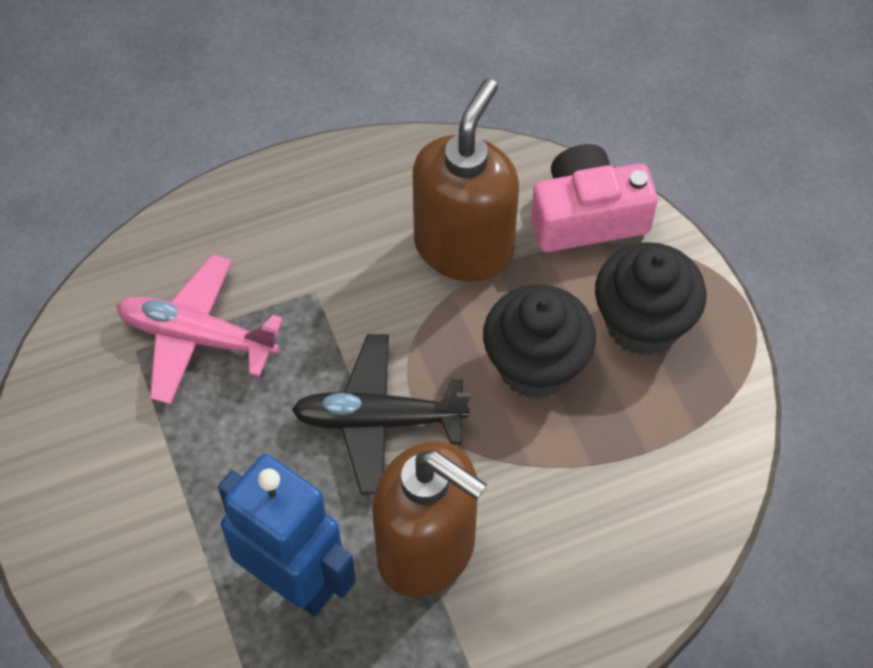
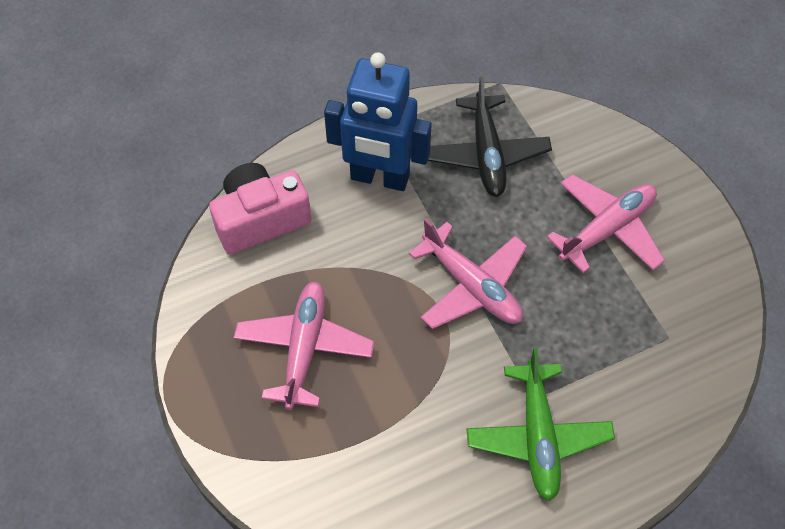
black cupcake: 2 -> 0
brown soap dispenser: 2 -> 0
green plane: 0 -> 1
pink plane: 1 -> 3

